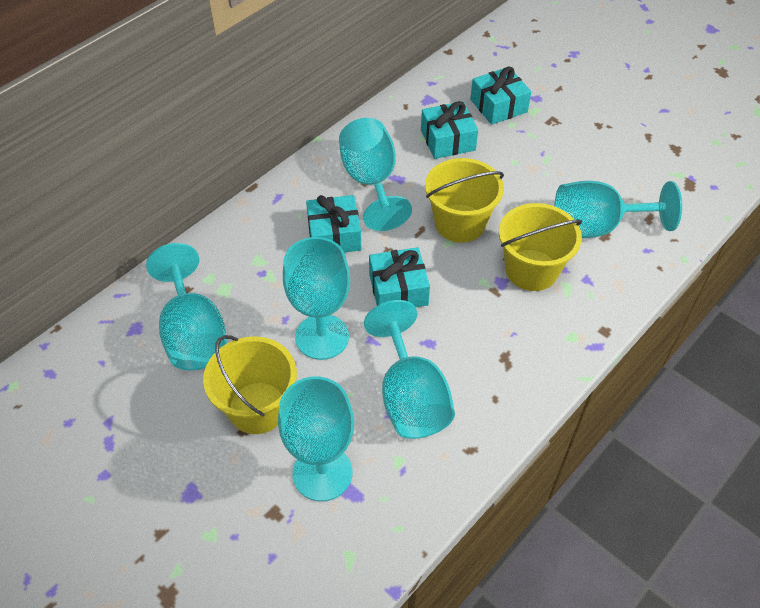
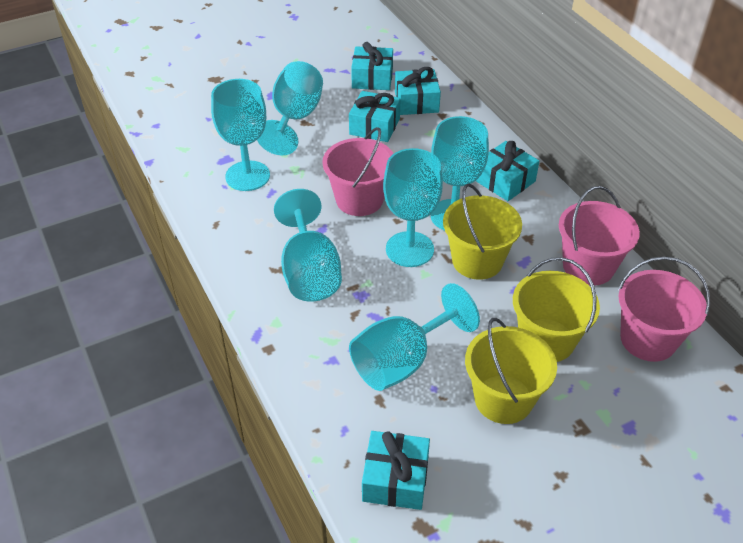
pink bucket: 0 -> 3
turquoise gift: 4 -> 5

